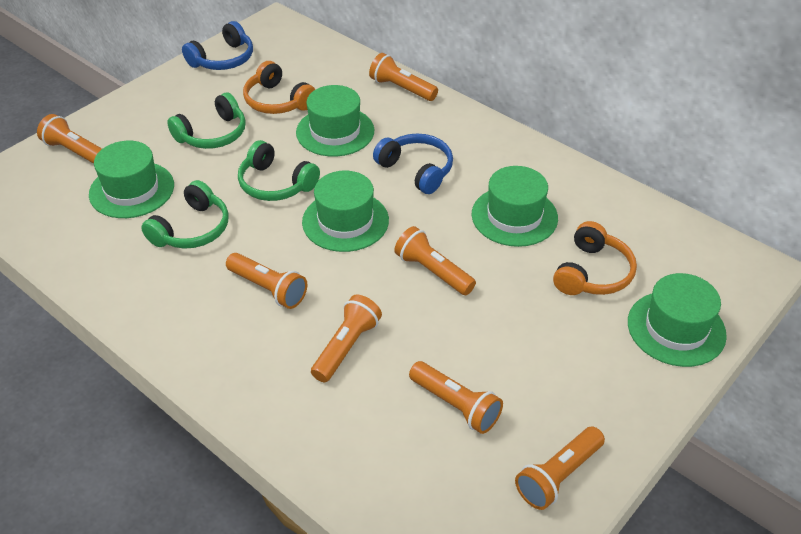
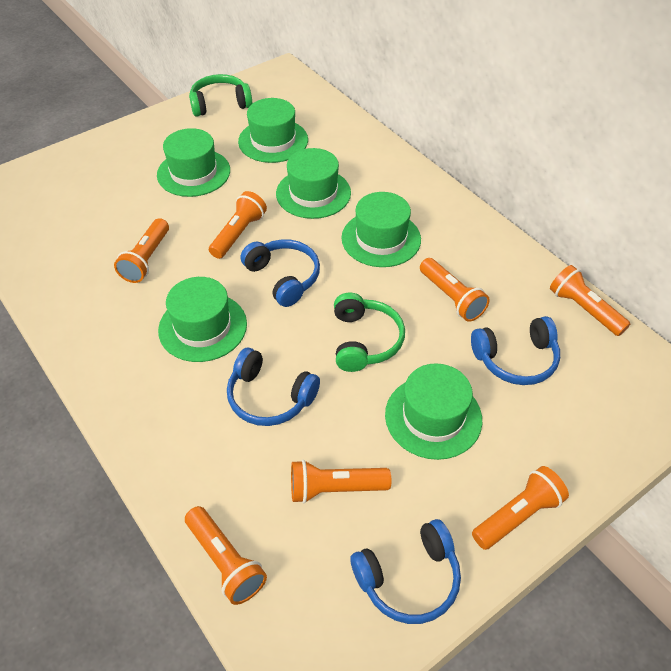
blue headphones: 2 -> 4
green hat: 5 -> 6
green headphones: 3 -> 2
orange headphones: 2 -> 0

